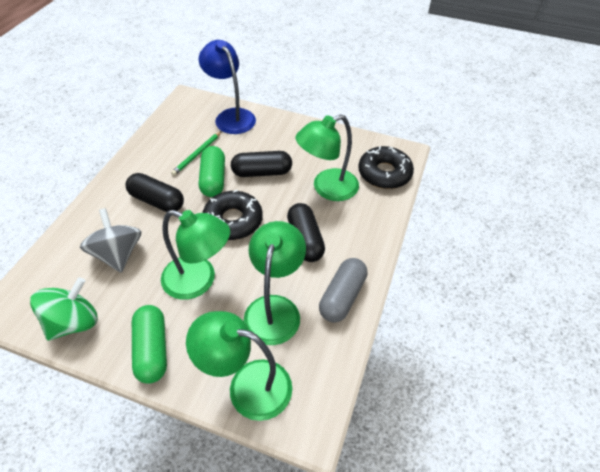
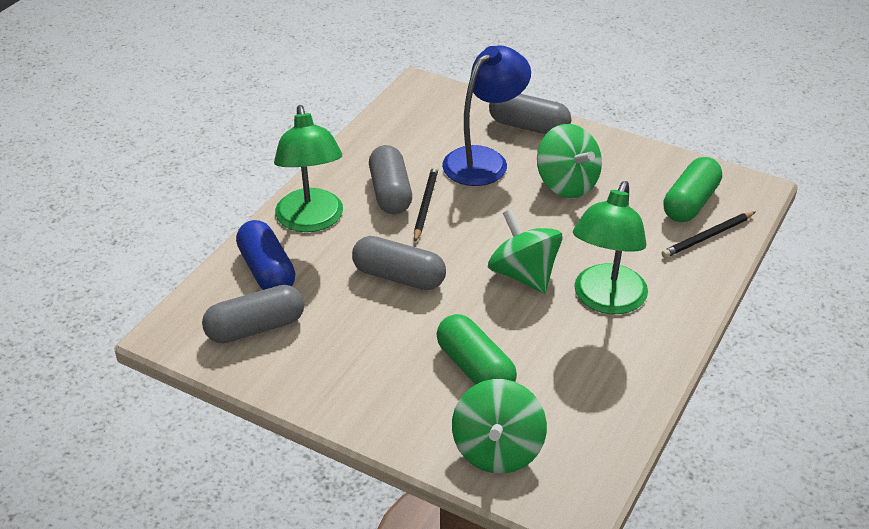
black capsule: 3 -> 0
black donut: 2 -> 0
black pencil: 0 -> 2
blue capsule: 0 -> 1
green lamp: 4 -> 2
green pencil: 1 -> 0
green spinning top: 1 -> 3
grey capsule: 1 -> 4
grey spinning top: 1 -> 0

